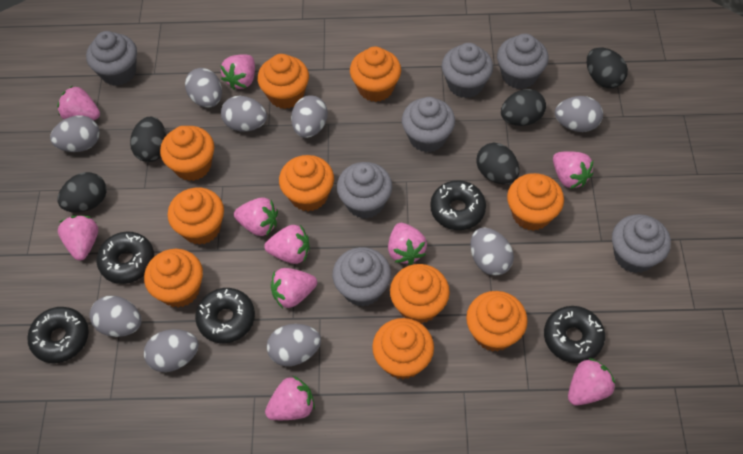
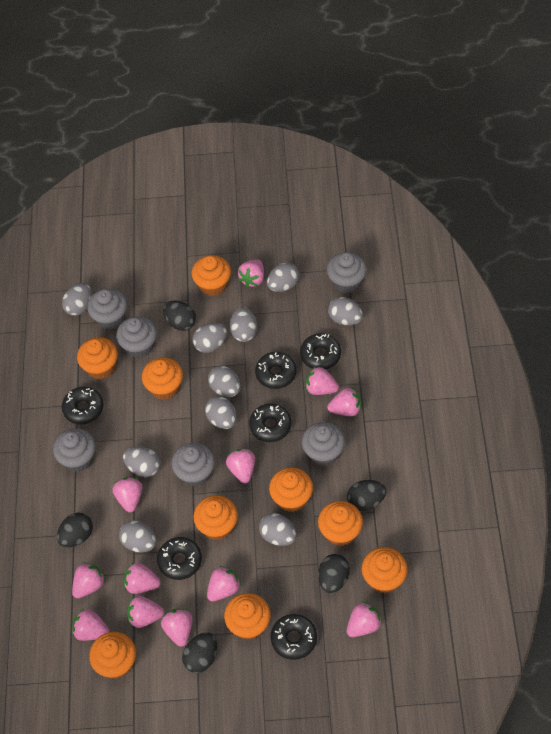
black donut: 5 -> 6
grey cupcake: 7 -> 6
grey egg: 9 -> 10
orange cupcake: 10 -> 9
pink strawberry: 10 -> 12

